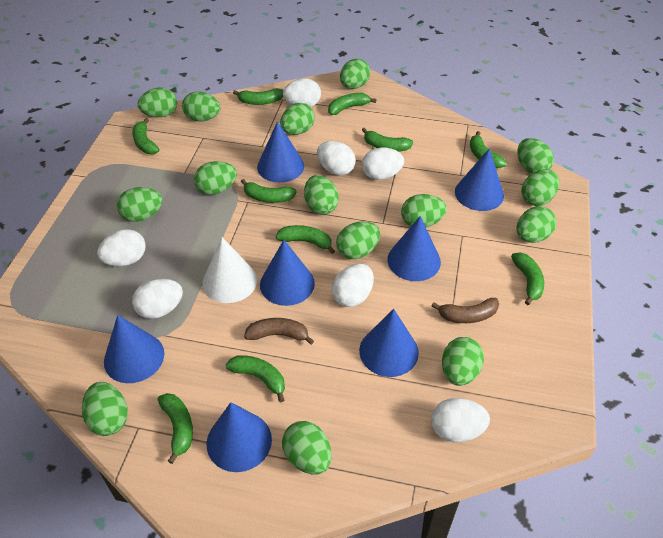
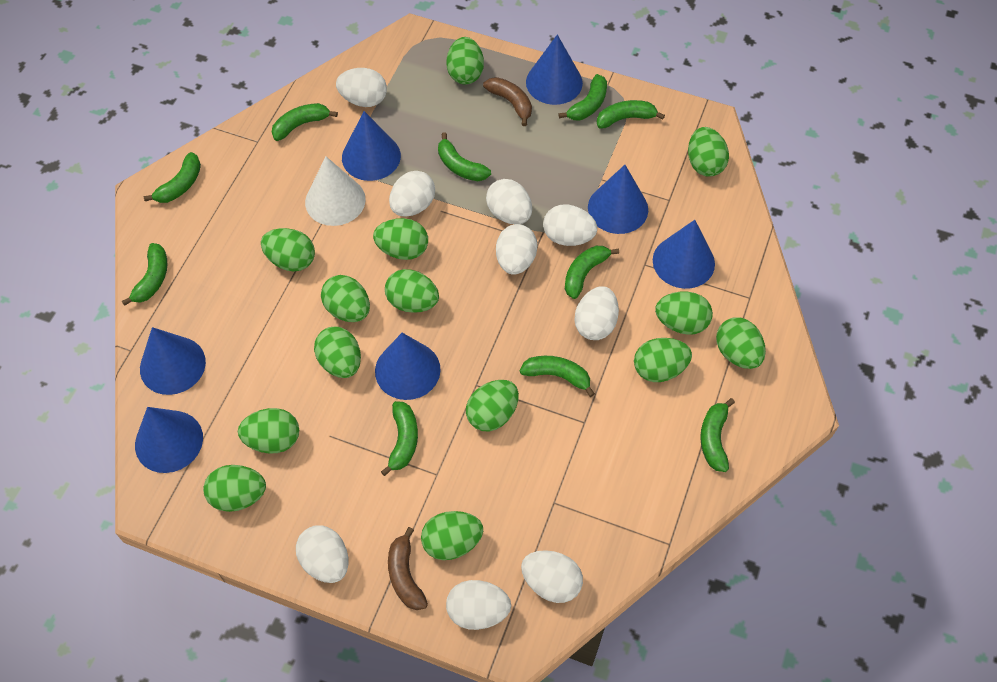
green egg: 15 -> 14
white egg: 7 -> 9

